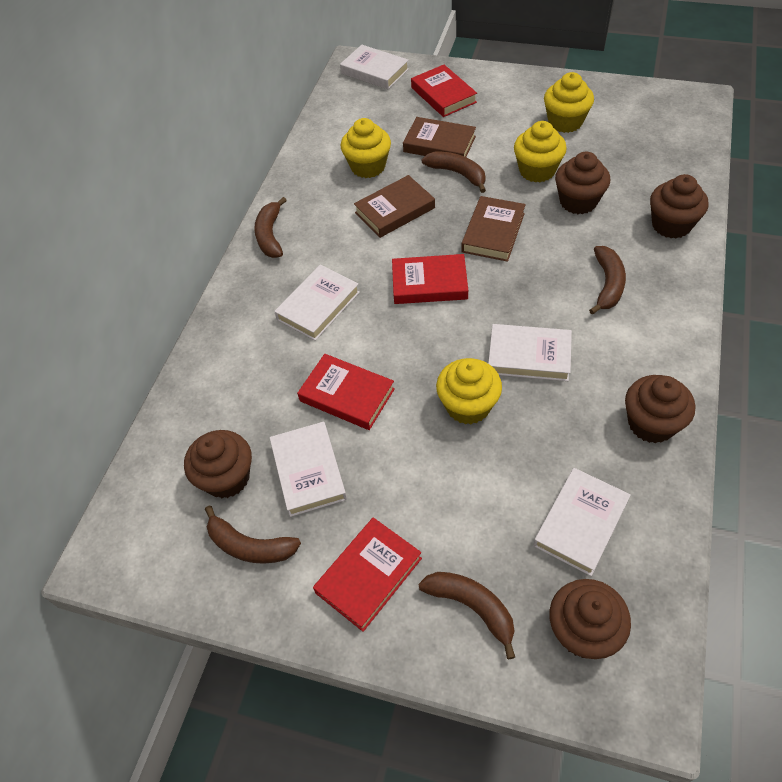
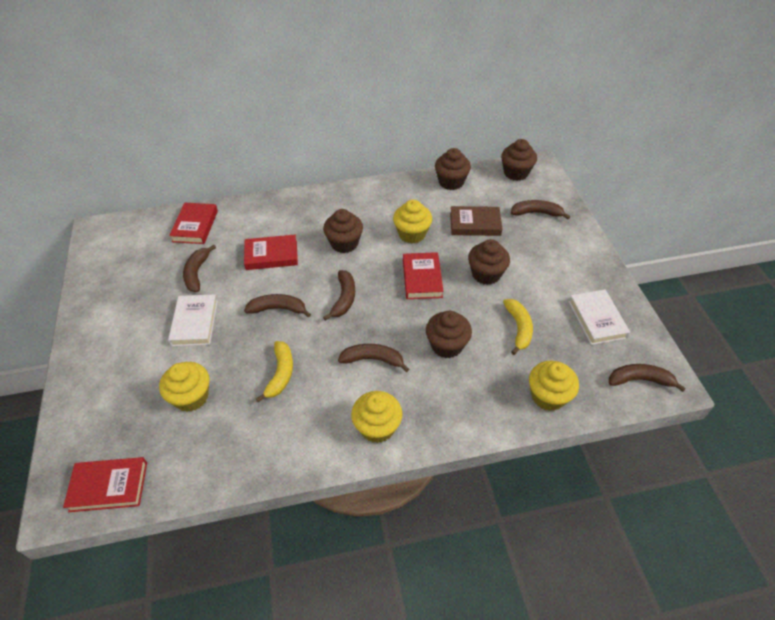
brown banana: 5 -> 6
brown book: 3 -> 1
white book: 5 -> 2
yellow banana: 0 -> 2

